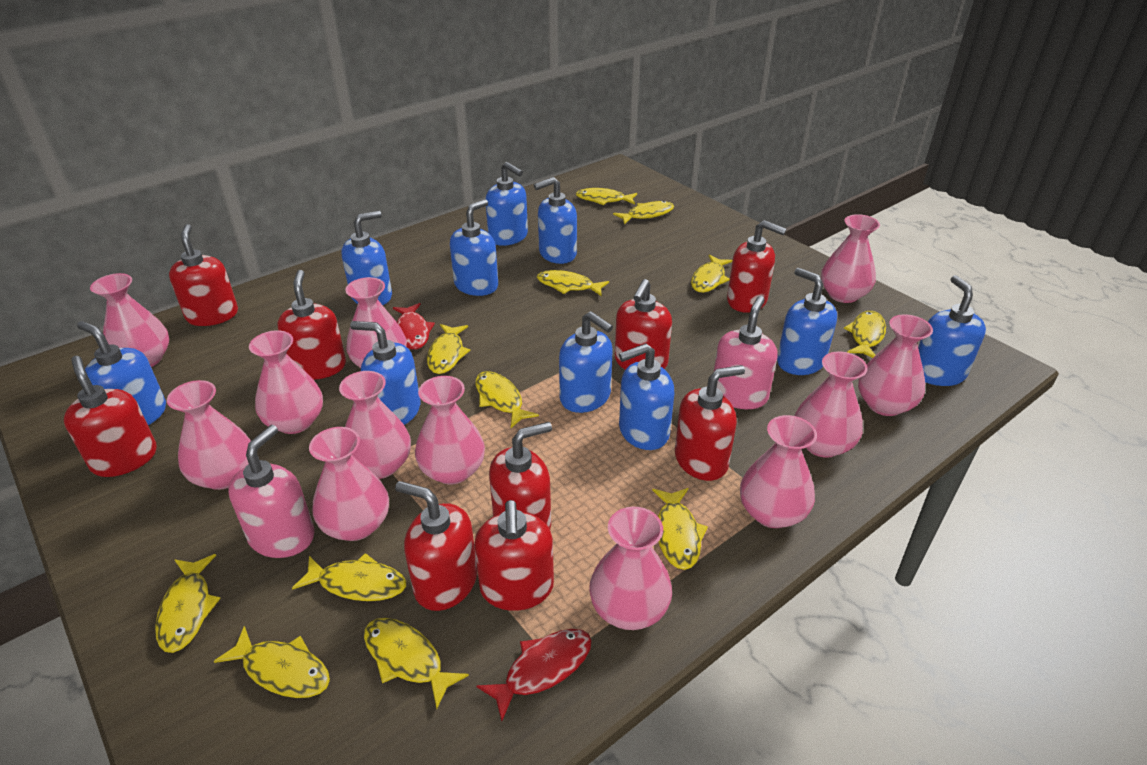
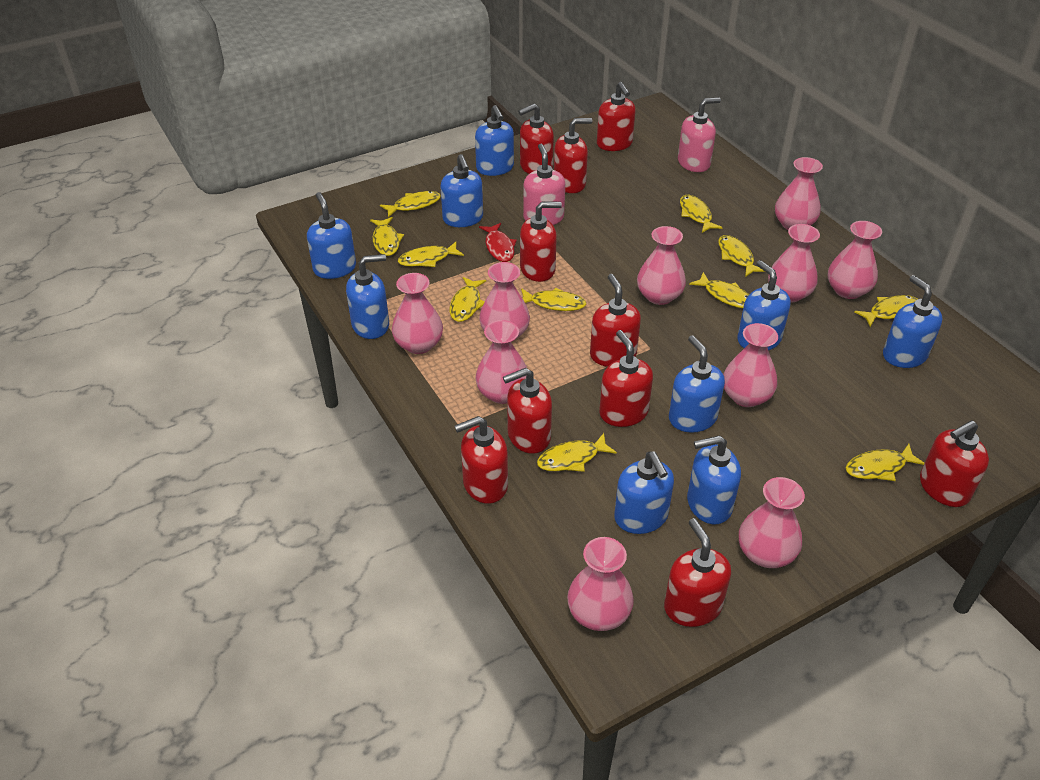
blue soap dispenser: 10 -> 9
pink vase: 12 -> 10
red fish: 2 -> 1
red soap dispenser: 9 -> 10
yellow fish: 12 -> 11

